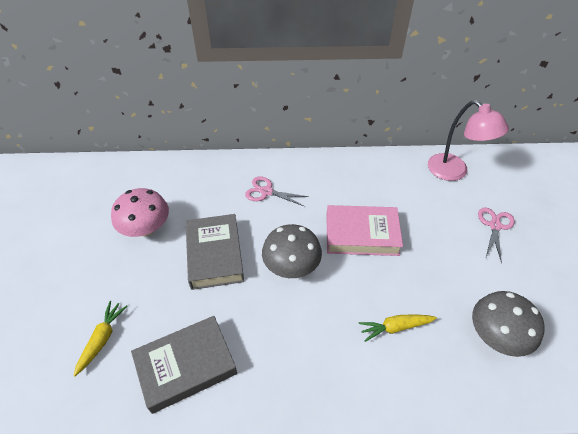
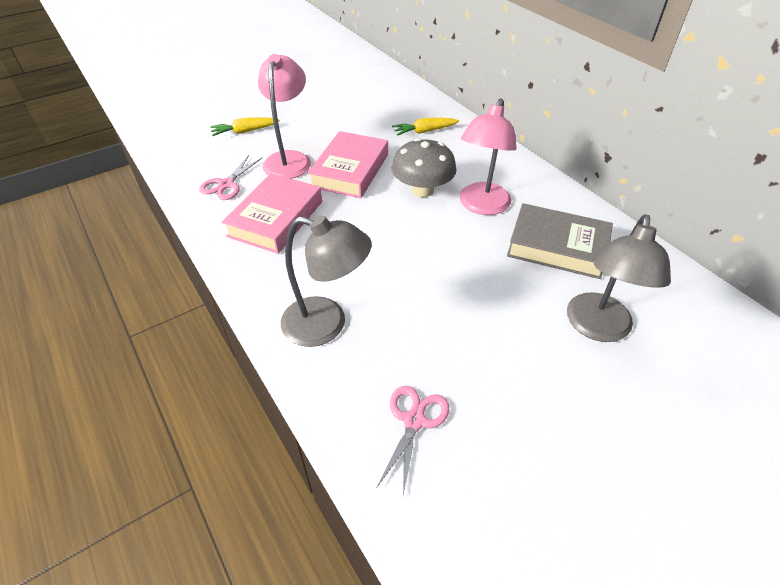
grey book: 2 -> 1
grey lamp: 0 -> 2
grey mushroom: 2 -> 1
pink book: 1 -> 2
pink lamp: 1 -> 2
pink mushroom: 1 -> 0

